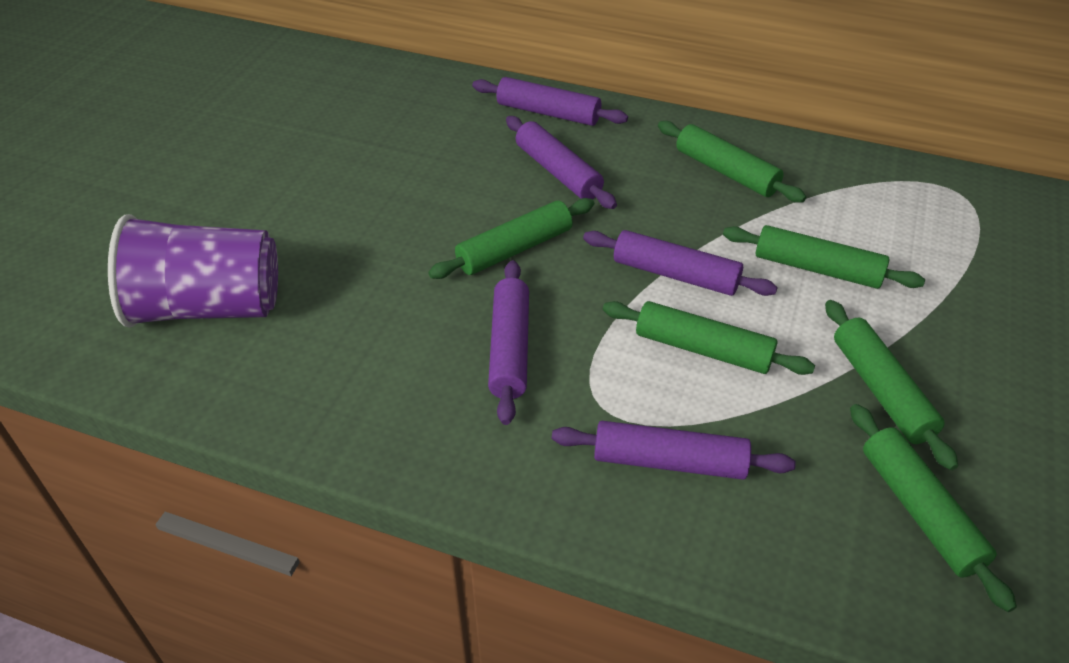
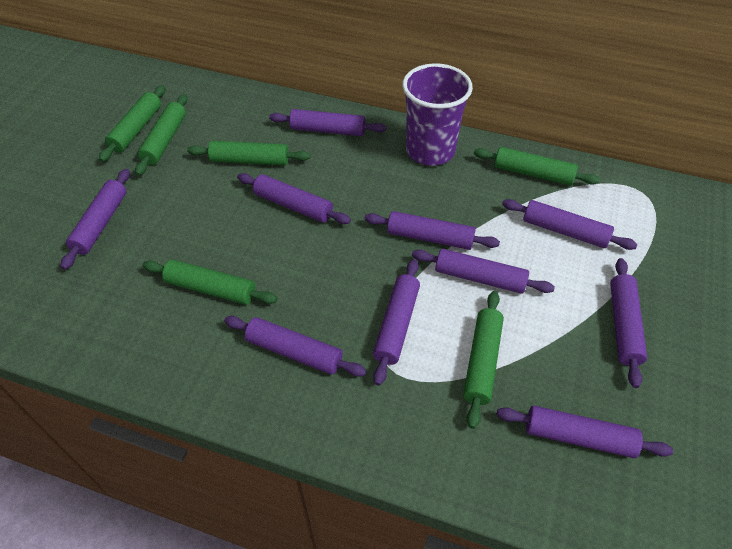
purple rolling pin: 5 -> 10

